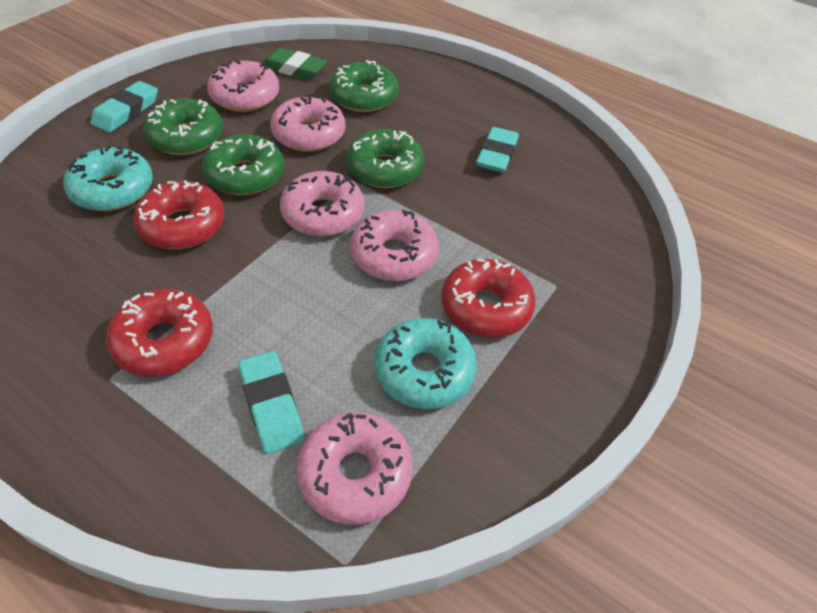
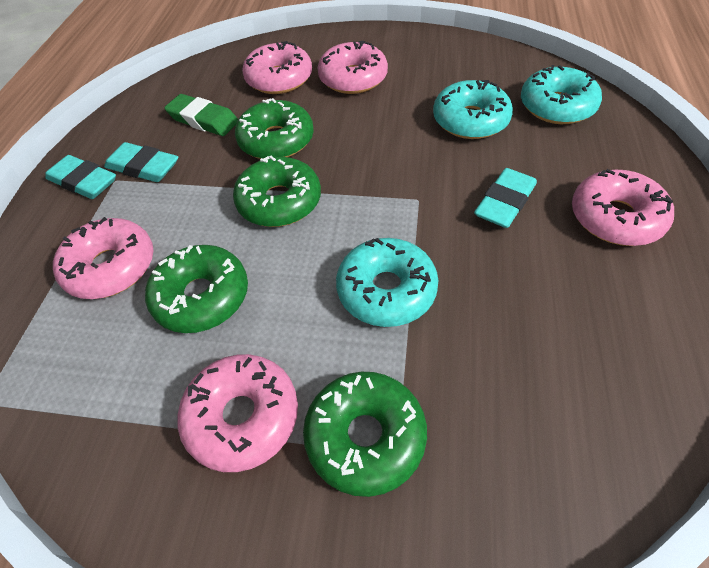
red donut: 3 -> 0
turquoise donut: 2 -> 3

